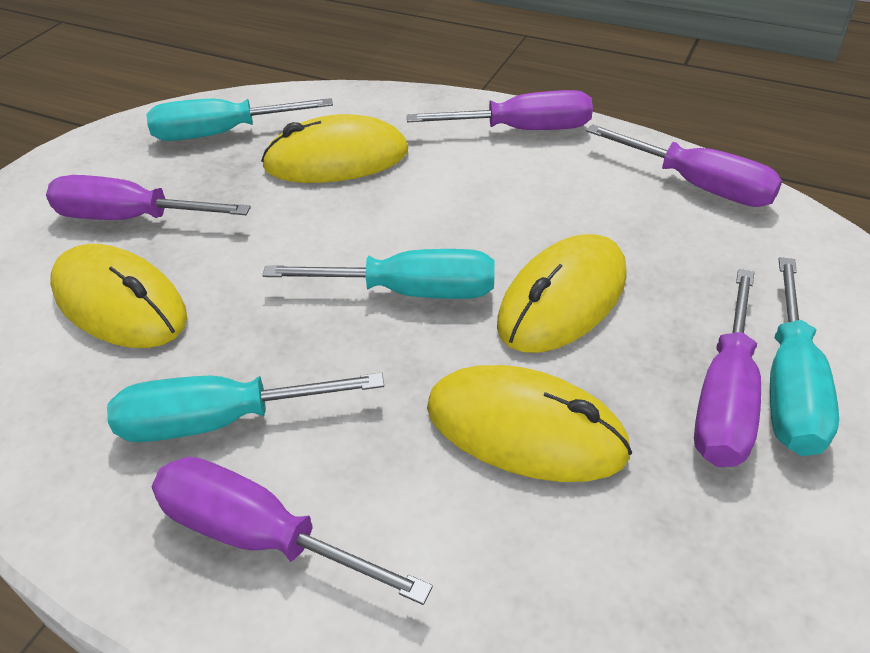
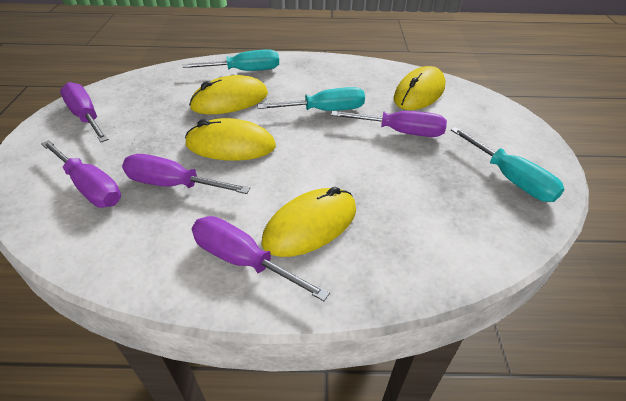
turquoise screwdriver: 4 -> 3

